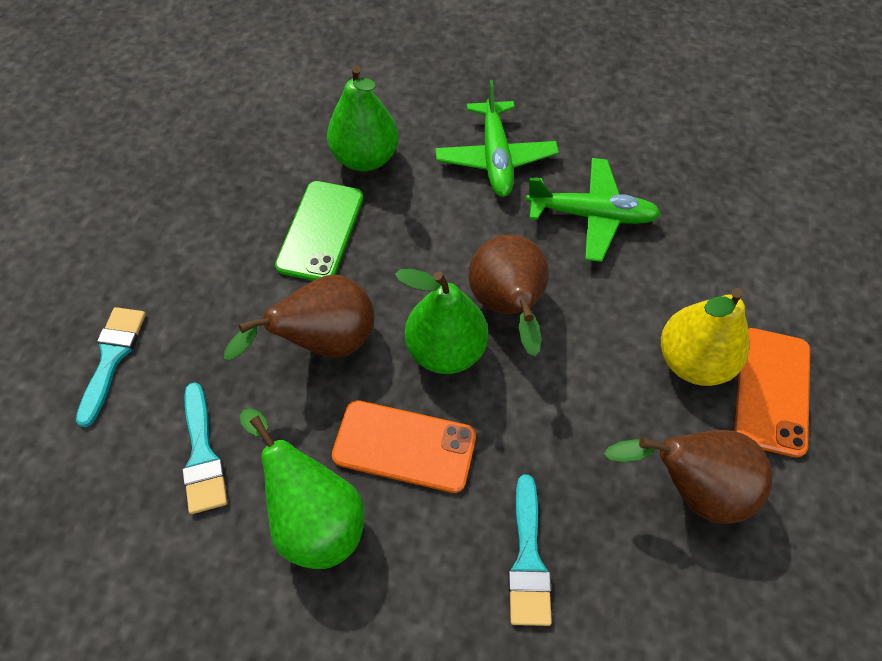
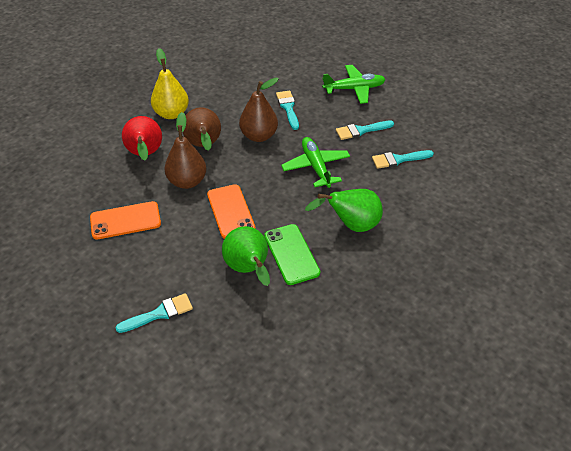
green pear: 3 -> 2
red pear: 0 -> 1
turquoise brush: 3 -> 4

